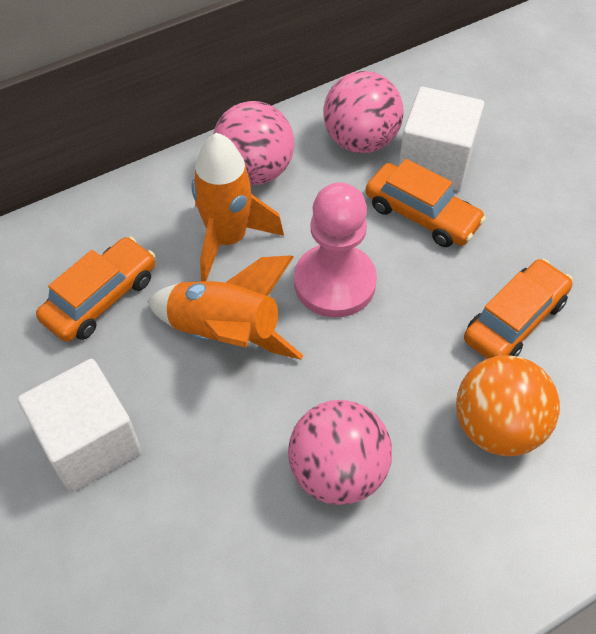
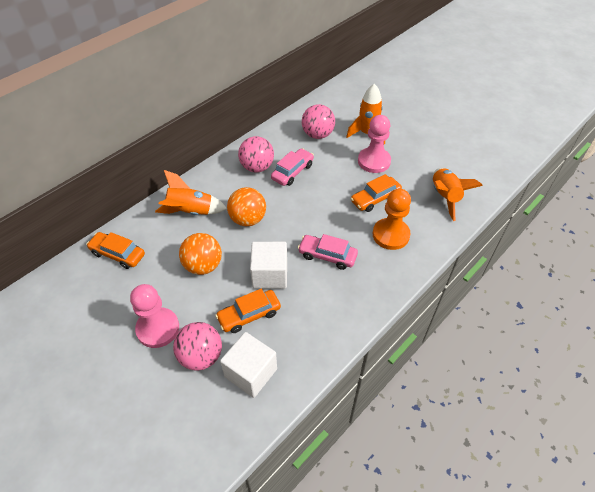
orange ball: 1 -> 2
orange pawn: 0 -> 1
orange rocket: 2 -> 3
pink car: 0 -> 2
pink pawn: 1 -> 2

